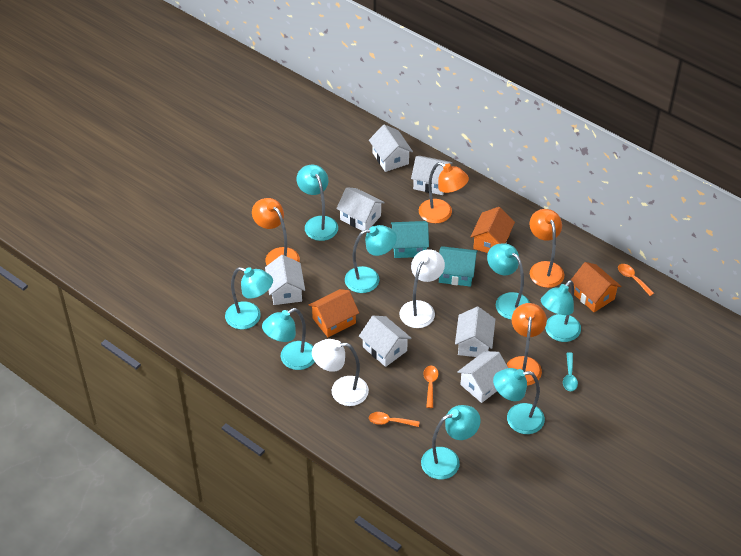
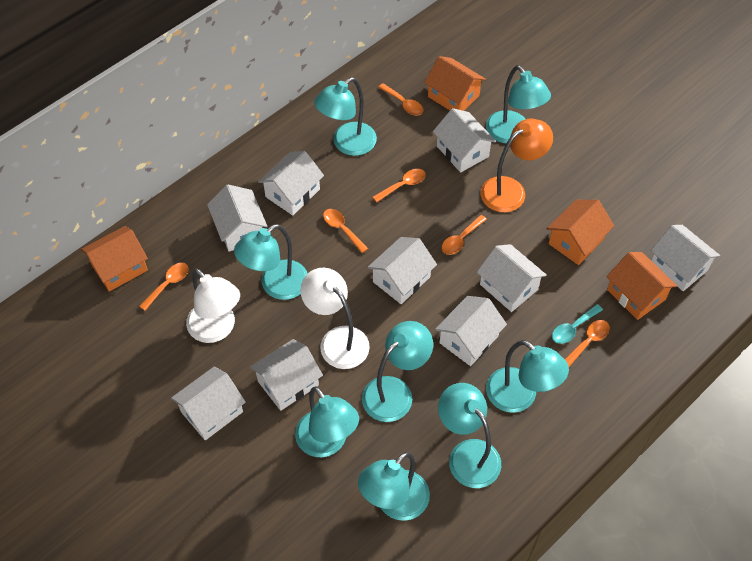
orange house: 3 -> 4
orange lamp: 4 -> 1
orange spoon: 3 -> 6
turquoise house: 2 -> 0
white house: 7 -> 9

